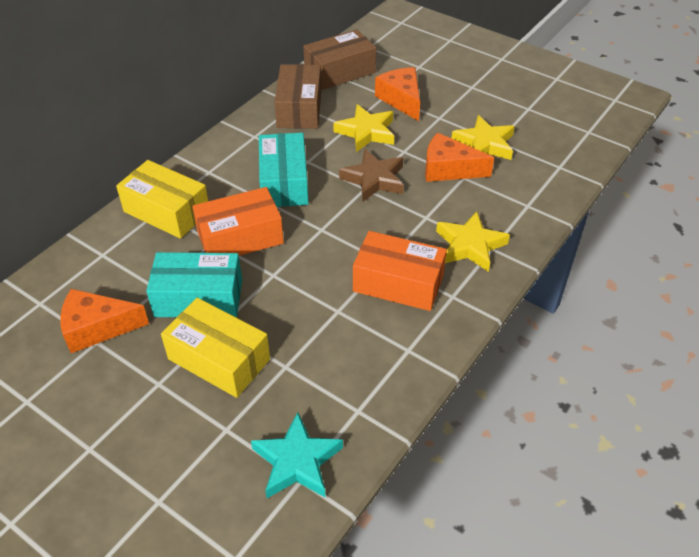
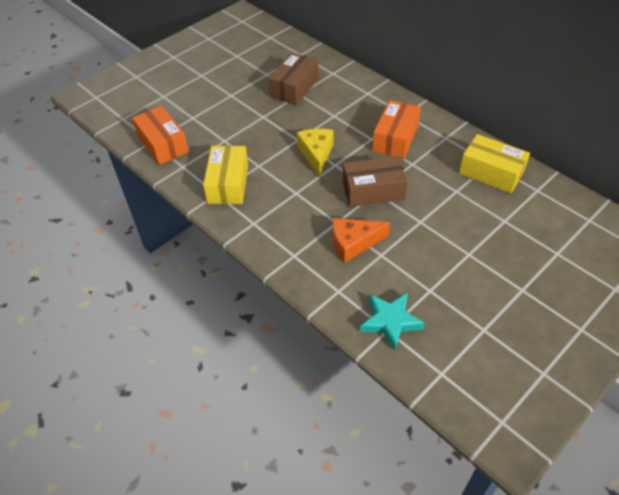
brown star: 1 -> 0
orange cheese: 3 -> 1
turquoise box: 2 -> 0
yellow cheese: 0 -> 1
yellow star: 3 -> 0

